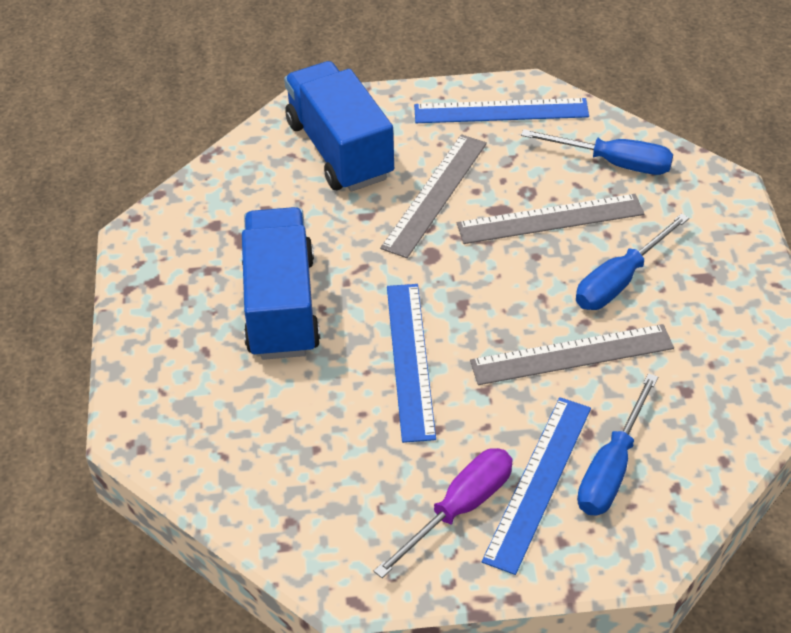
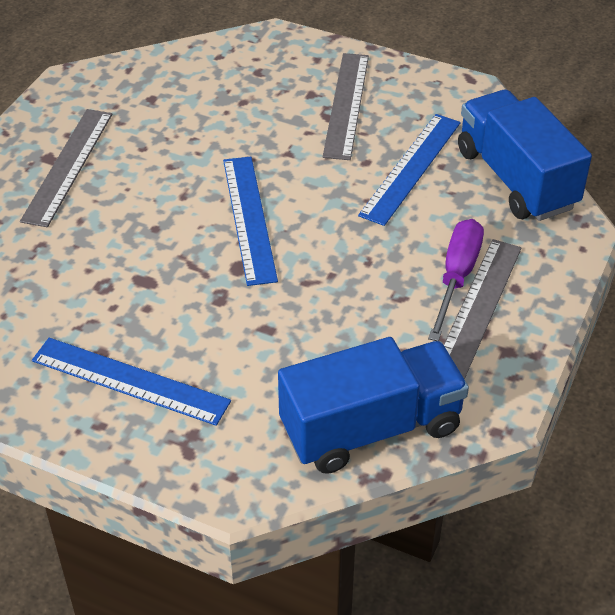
blue screwdriver: 3 -> 0

